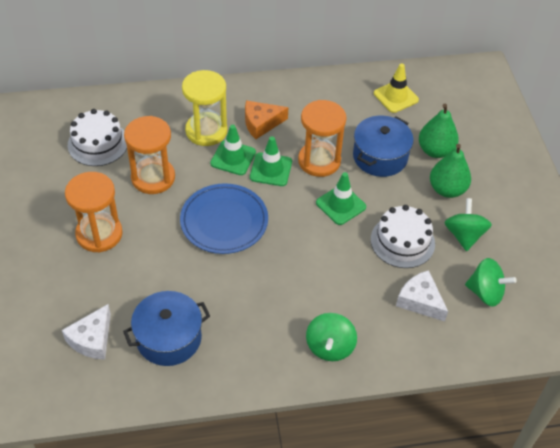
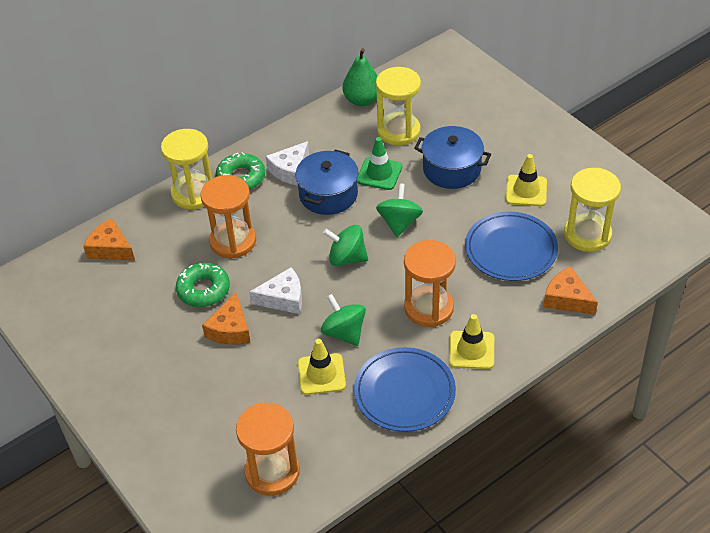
blue plate: 1 -> 2
green donut: 0 -> 2
green pear: 2 -> 1
green traffic cone: 3 -> 1
orange cheese: 1 -> 3
white cake: 2 -> 0
yellow hourglass: 1 -> 3
yellow traffic cone: 1 -> 3

